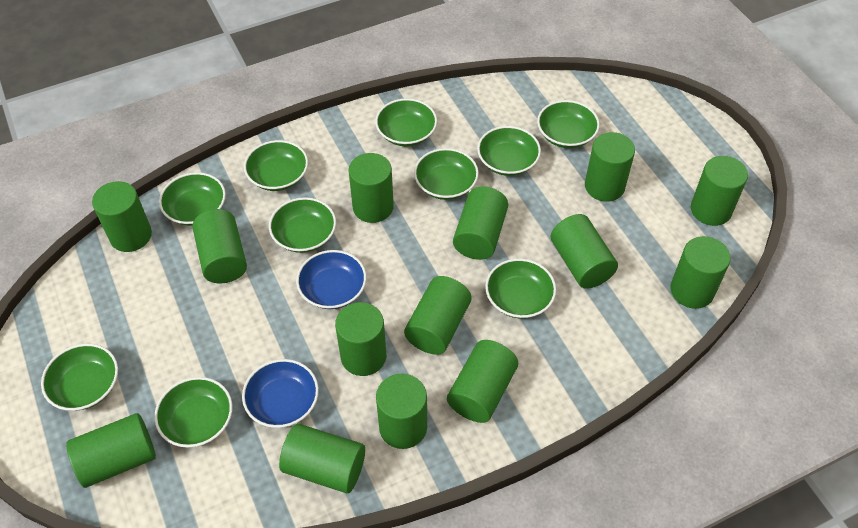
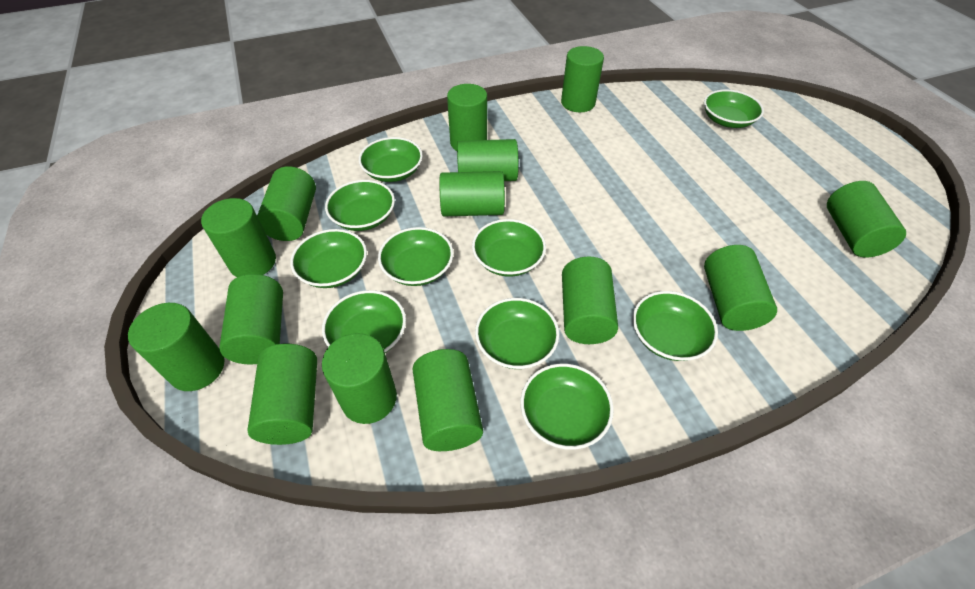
blue bowl: 2 -> 0

